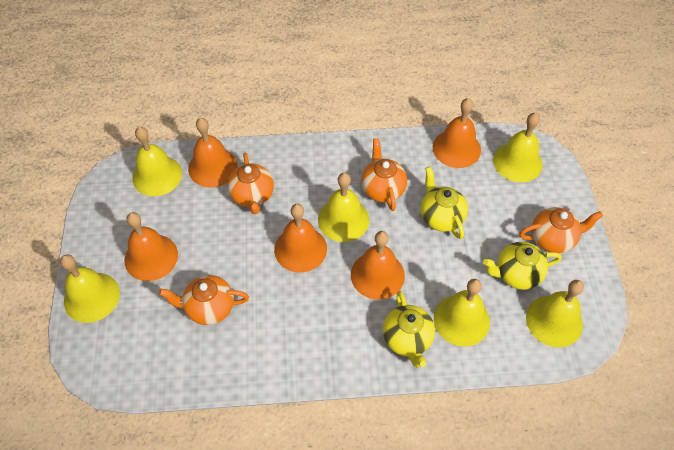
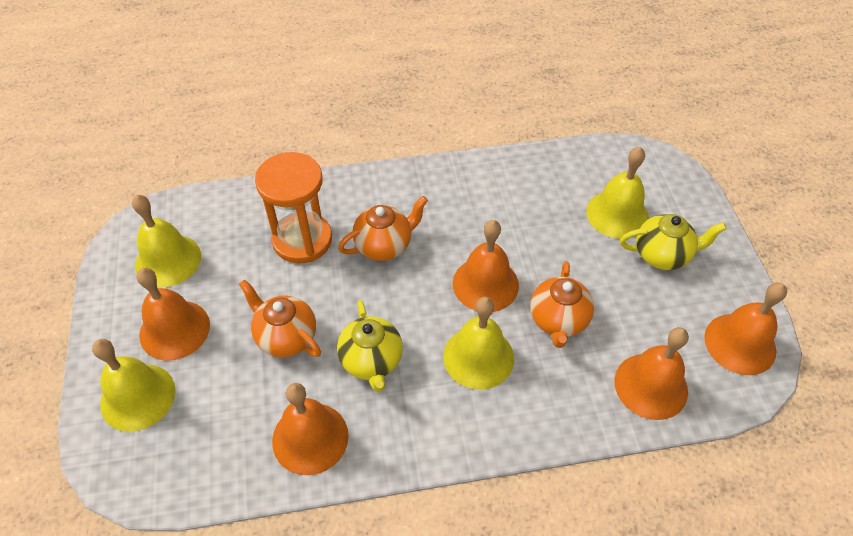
orange hourglass: 0 -> 1
orange teapot: 4 -> 3
yellow bell: 6 -> 4
yellow teapot: 3 -> 2

